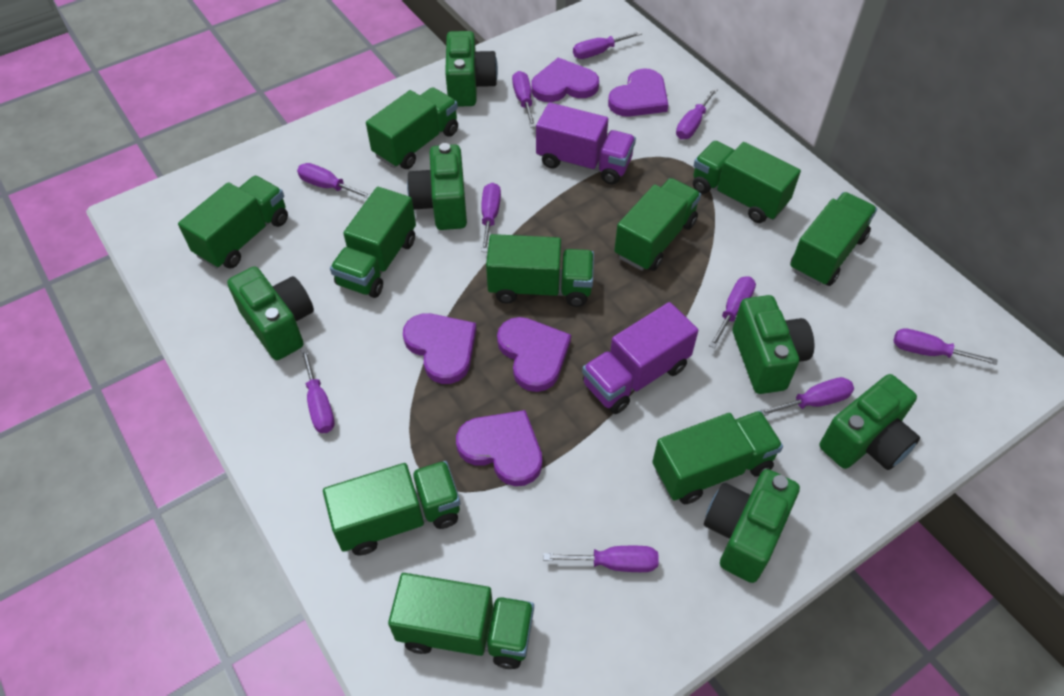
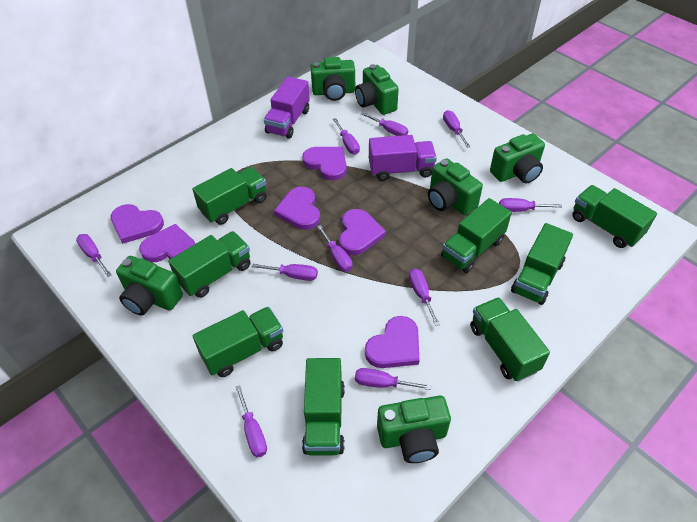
green truck: 10 -> 8
purple heart: 5 -> 6

